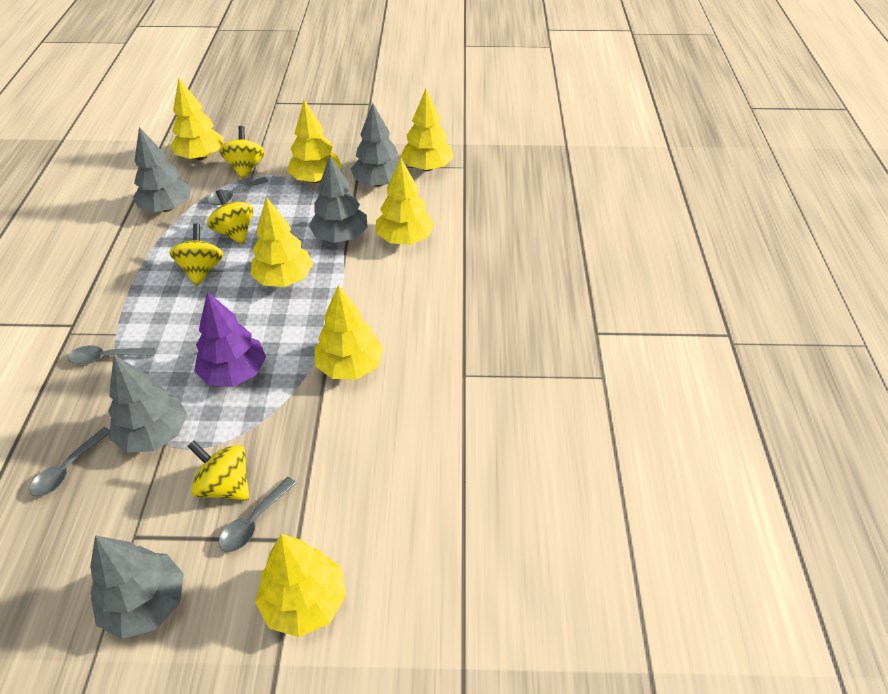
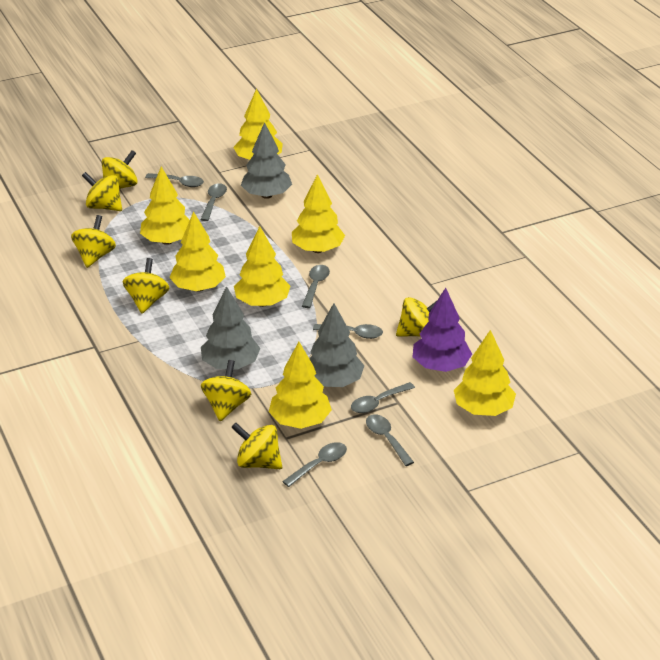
grey spoon: 4 -> 7
grey tree: 5 -> 3
yellow spinning top: 4 -> 7

